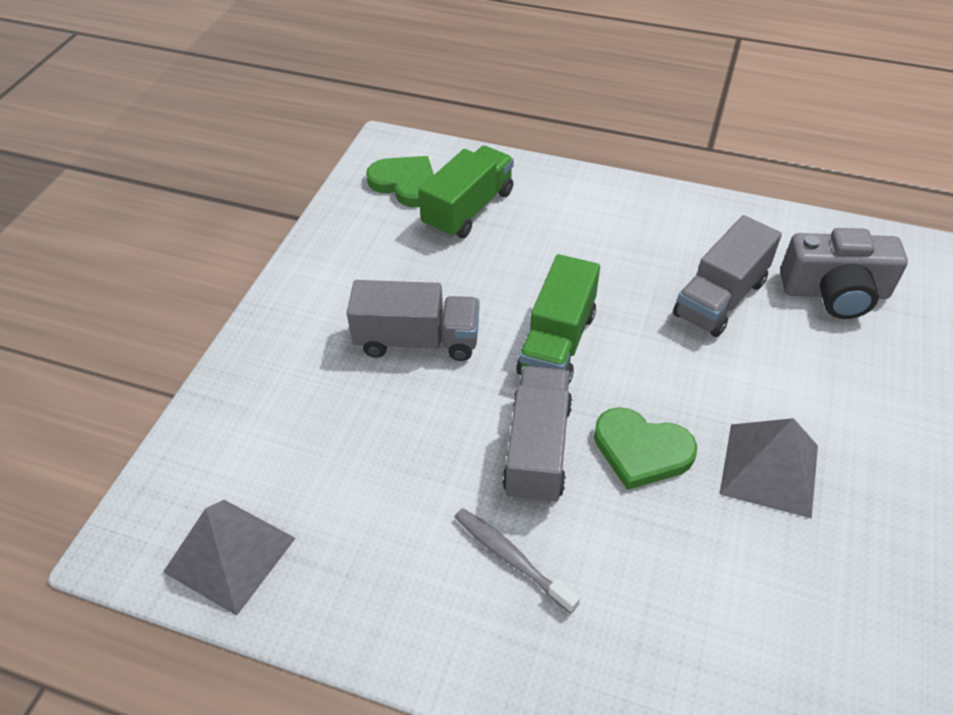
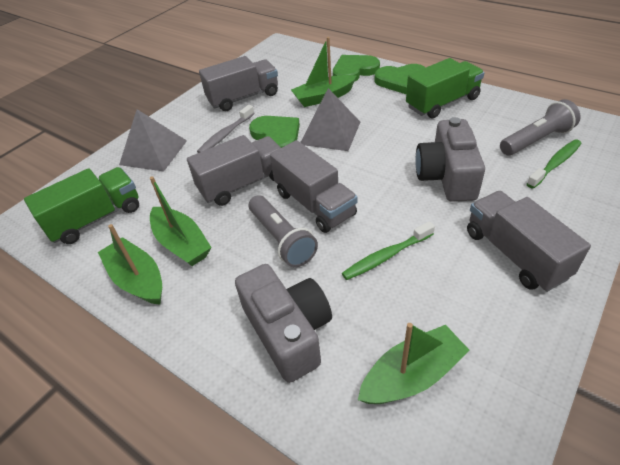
green boat: 0 -> 4
green heart: 2 -> 3
green toothbrush: 0 -> 2
grey camera: 1 -> 2
grey flashlight: 0 -> 2
grey truck: 3 -> 4

